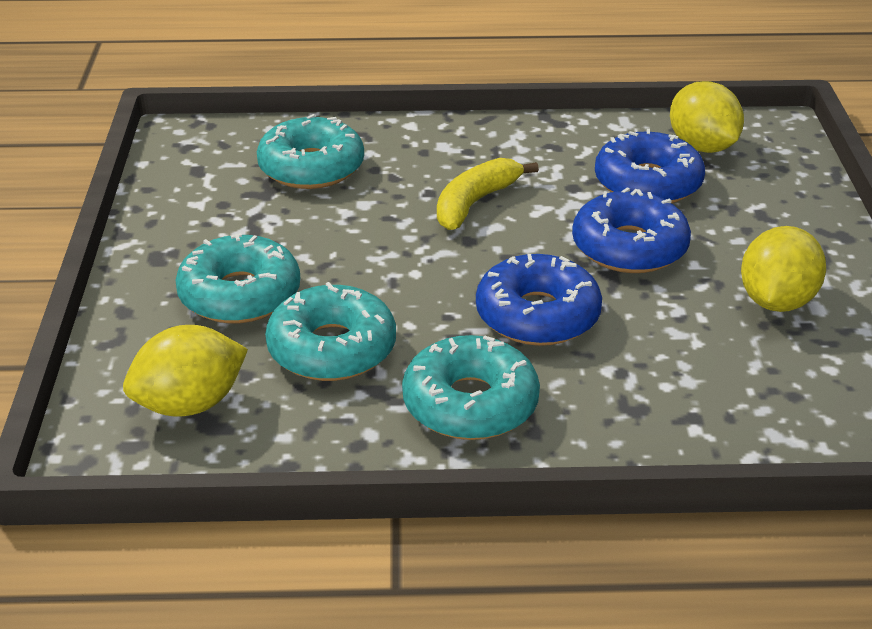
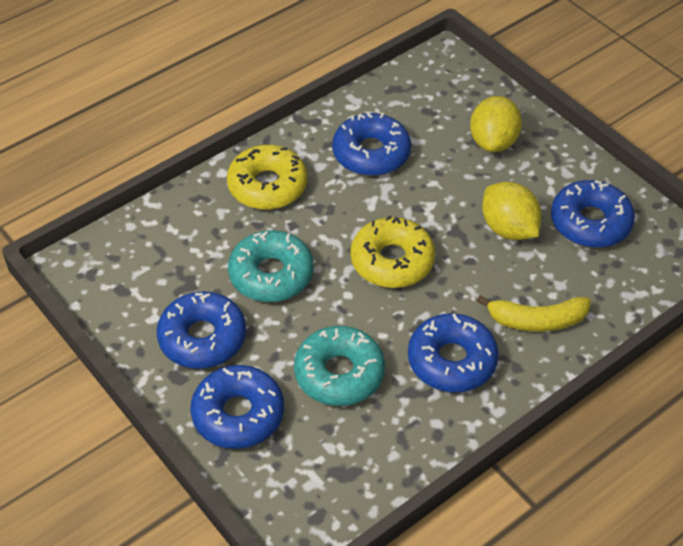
blue donut: 3 -> 5
turquoise donut: 4 -> 2
yellow donut: 0 -> 2
yellow lemon: 3 -> 2

